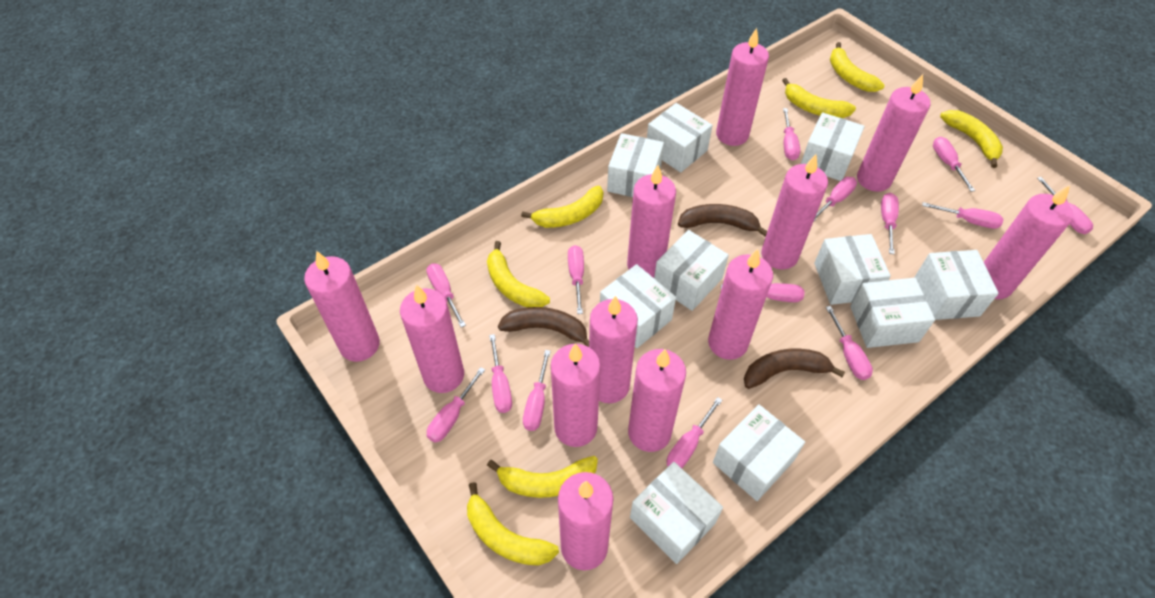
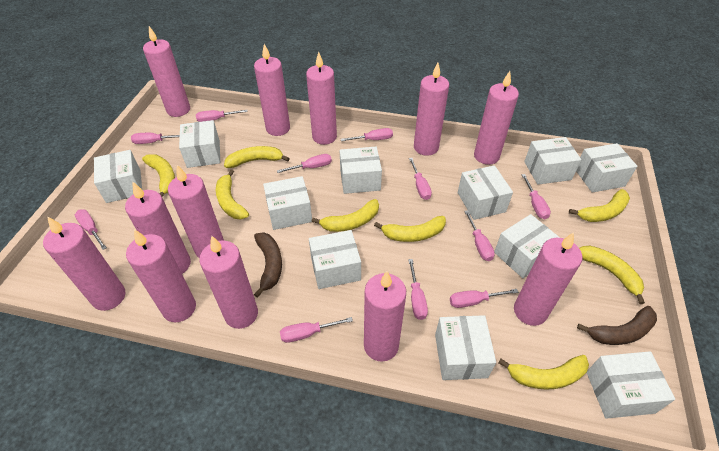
brown banana: 3 -> 2
pink screwdriver: 14 -> 11
white box: 10 -> 11
yellow banana: 7 -> 8

